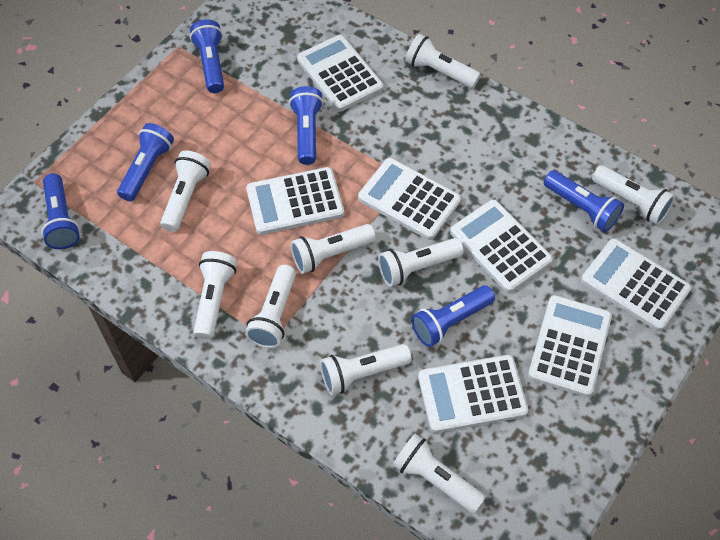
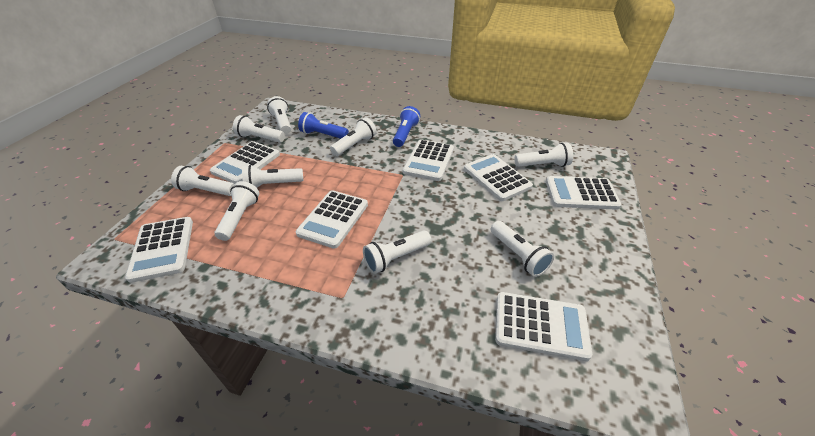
blue flashlight: 6 -> 2

